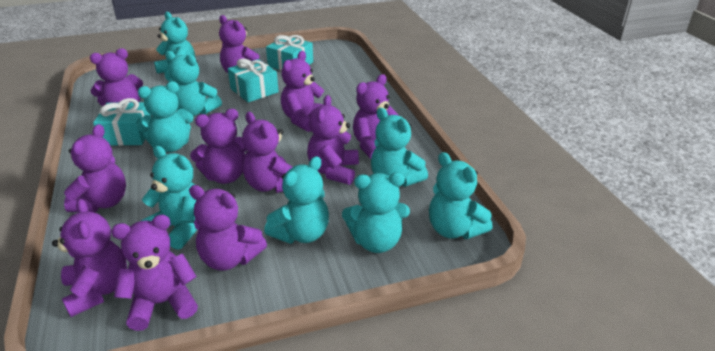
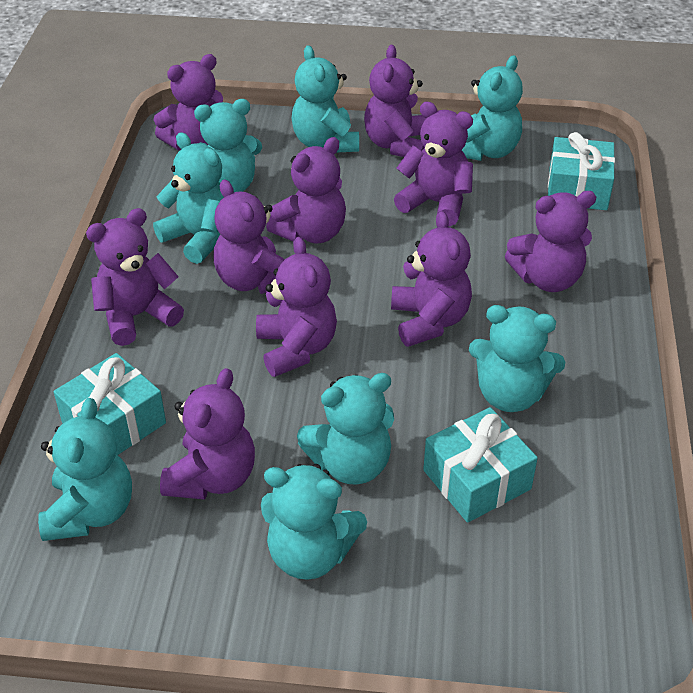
purple teddy bear: 11 -> 10

